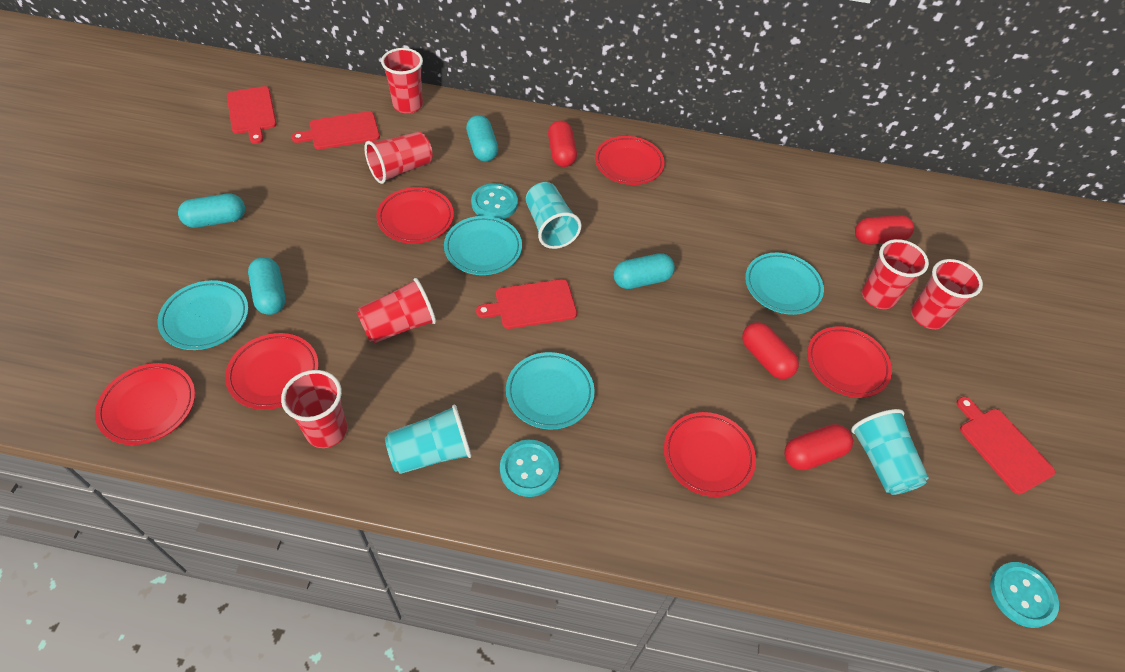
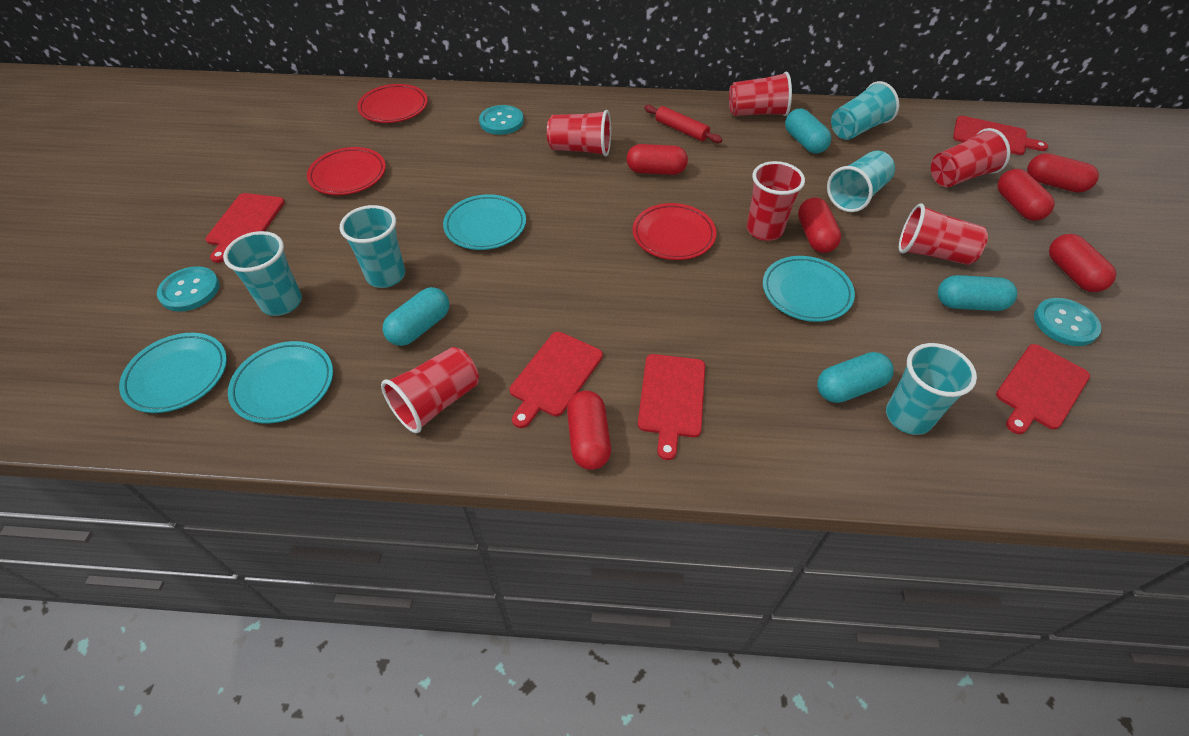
red capsule: 4 -> 6
red cutting board: 4 -> 5
red plate: 6 -> 3
red rolling pin: 0 -> 1
turquoise cup: 3 -> 5

